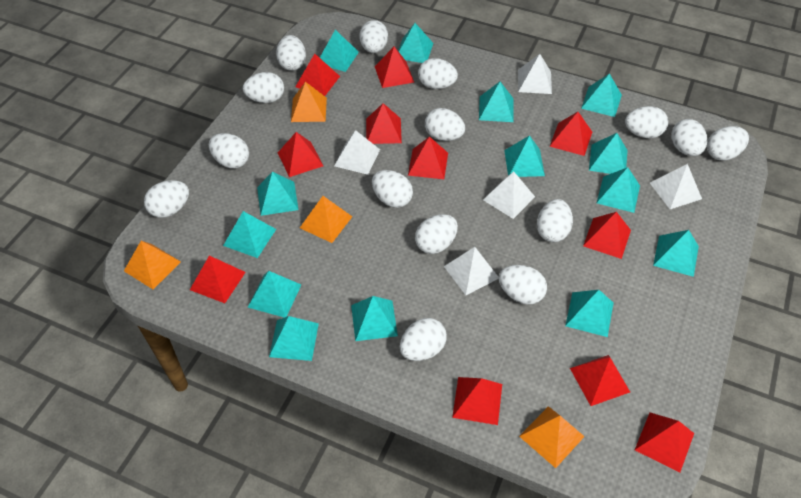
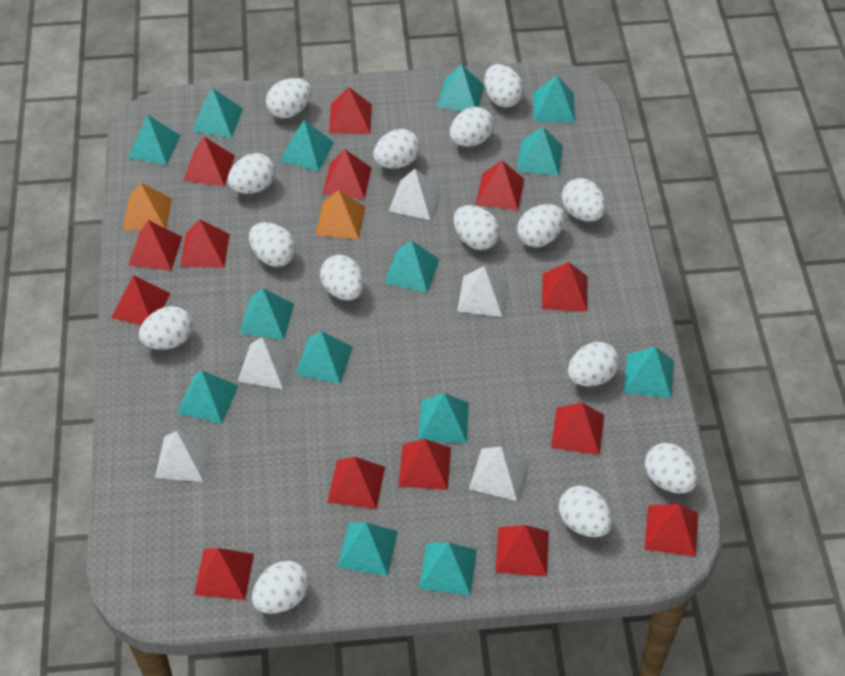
orange pyramid: 4 -> 2
red pyramid: 11 -> 14

